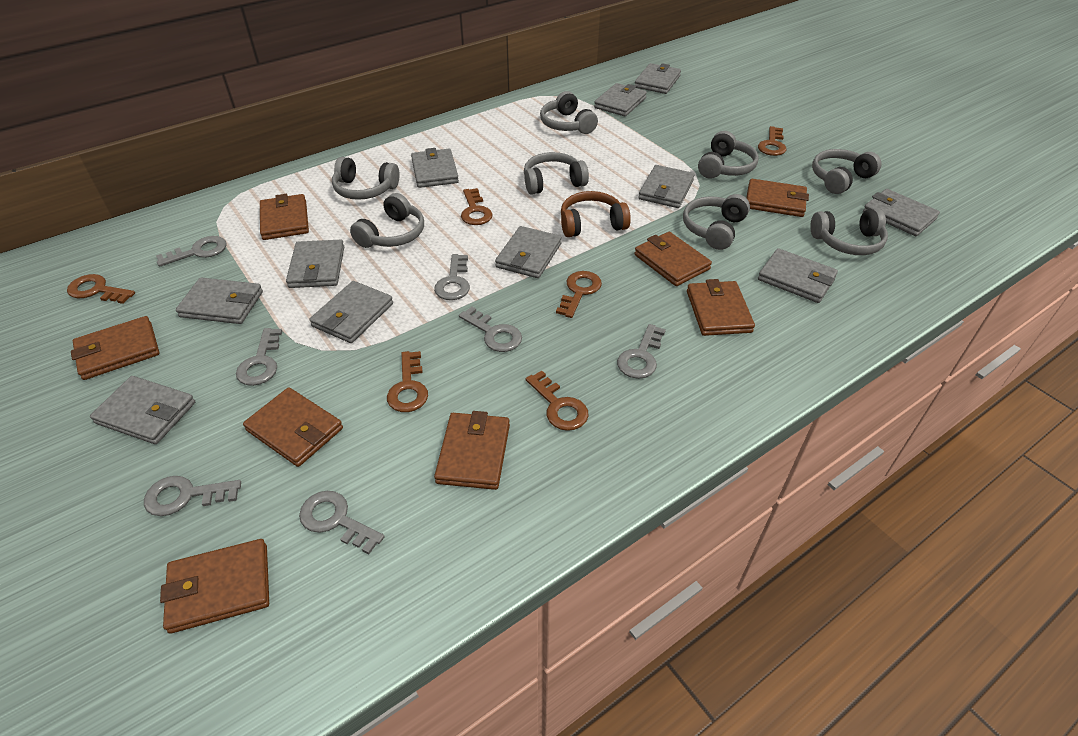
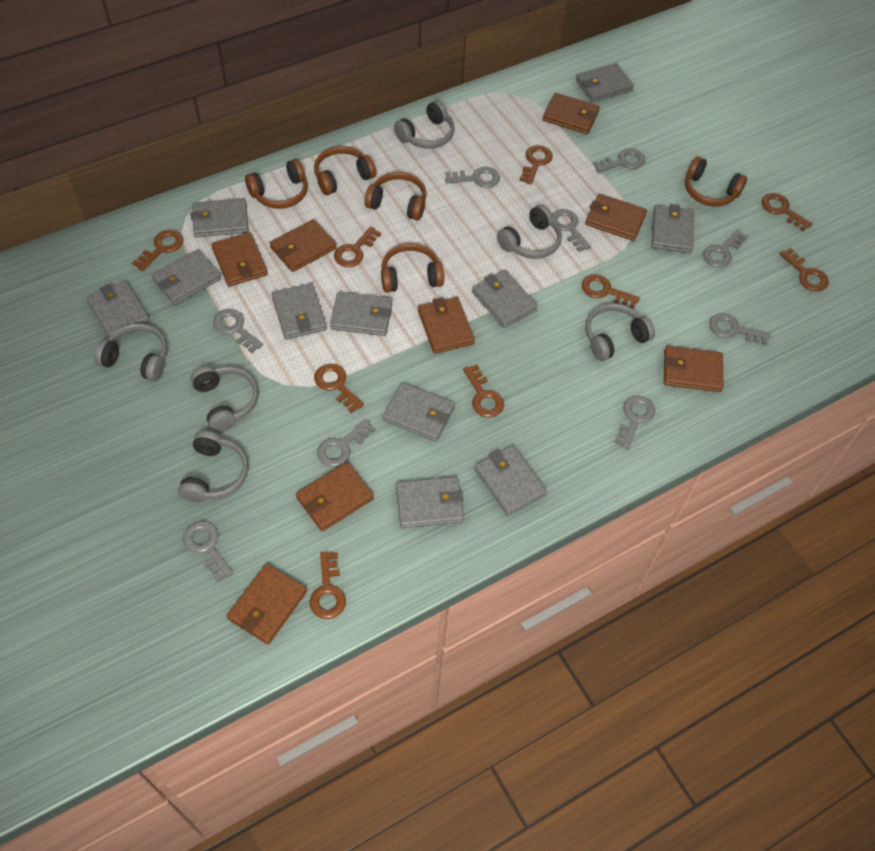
brown headphones: 1 -> 5
brown key: 6 -> 9
grey headphones: 8 -> 6
grey key: 7 -> 9

